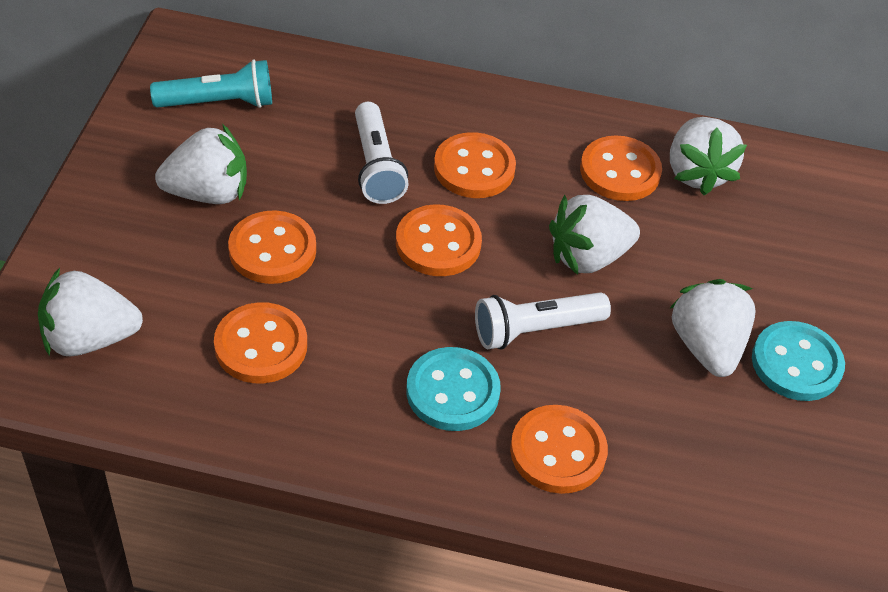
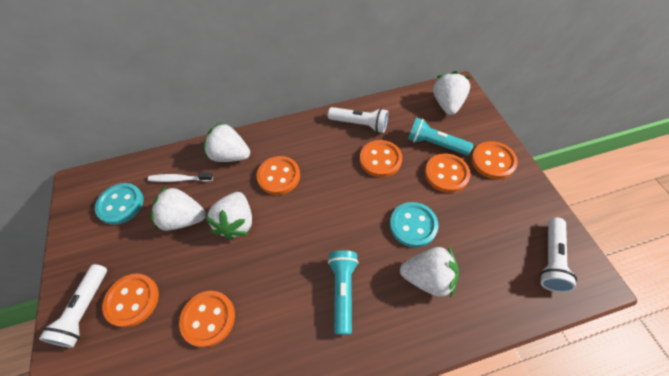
turquoise flashlight: 1 -> 2
white flashlight: 2 -> 3
white toothbrush: 0 -> 1

